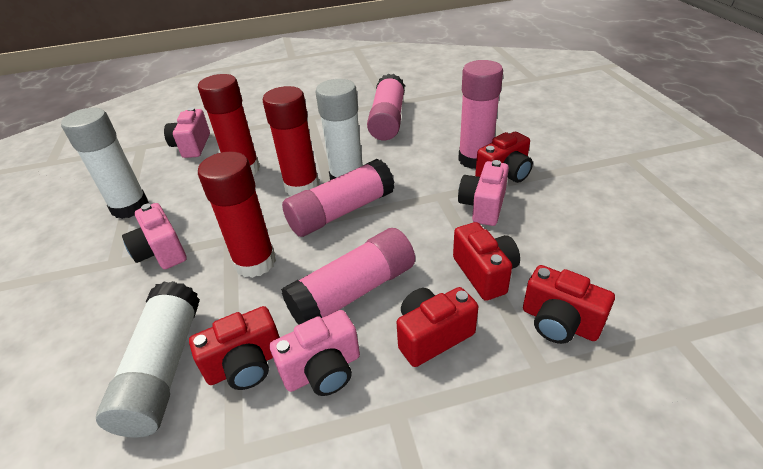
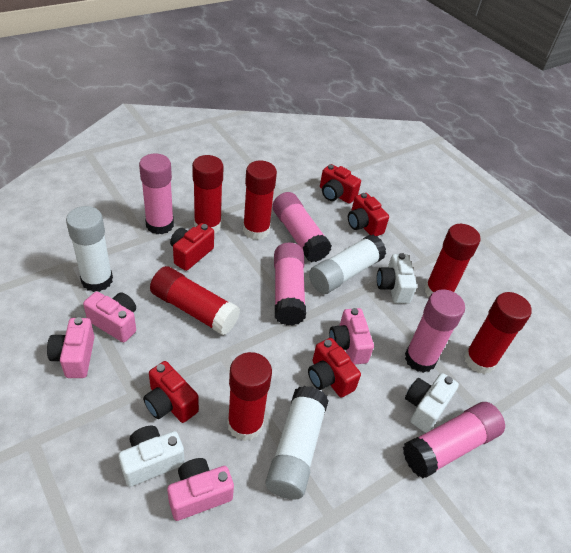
pink glue stick: 4 -> 5
red glue stick: 3 -> 6
white camera: 0 -> 3

